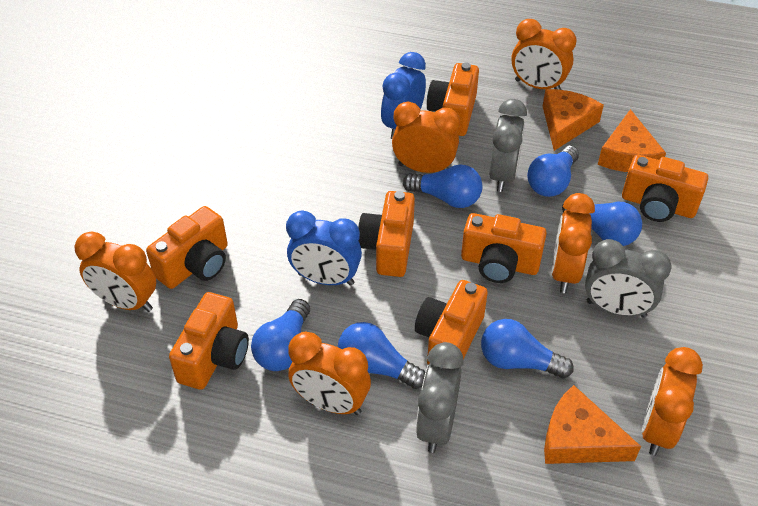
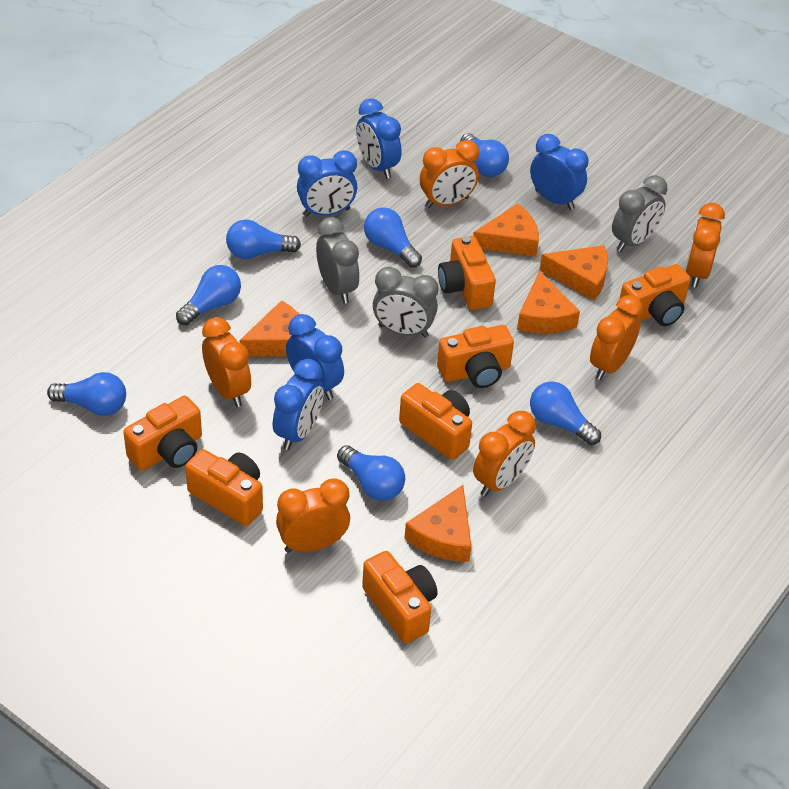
blue clock: 2 -> 5
blue light bulb: 6 -> 7
orange cheese: 3 -> 5

